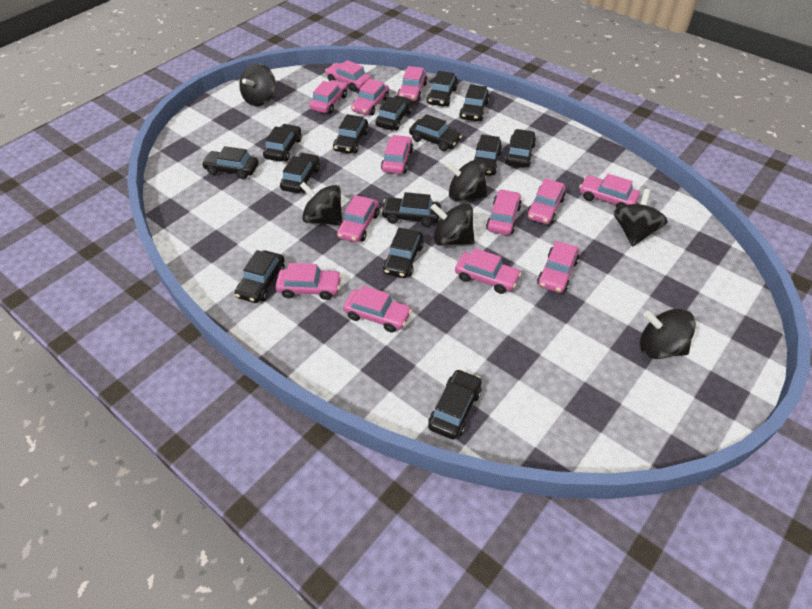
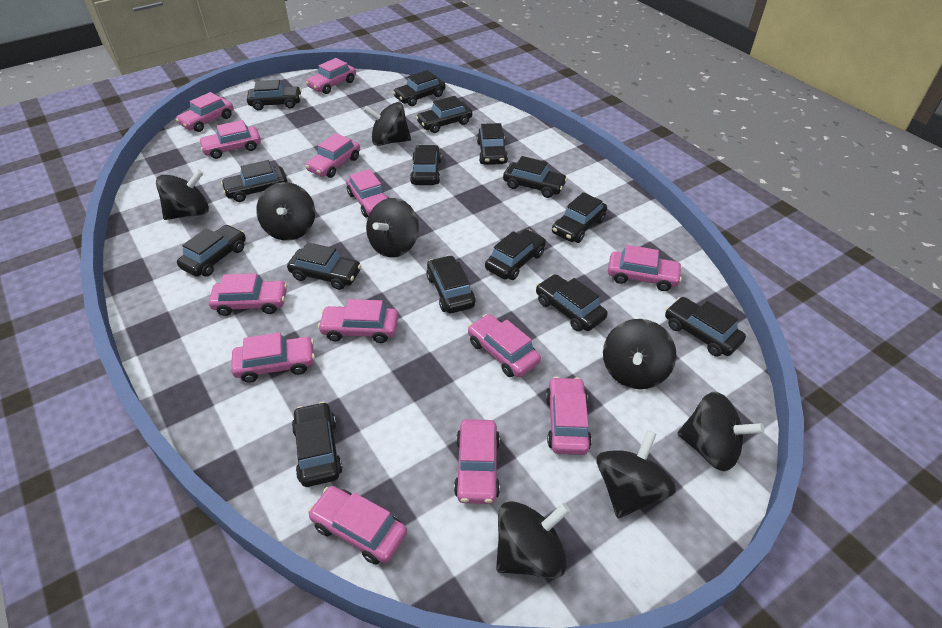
black car: 14 -> 15
black spinning top: 6 -> 8

